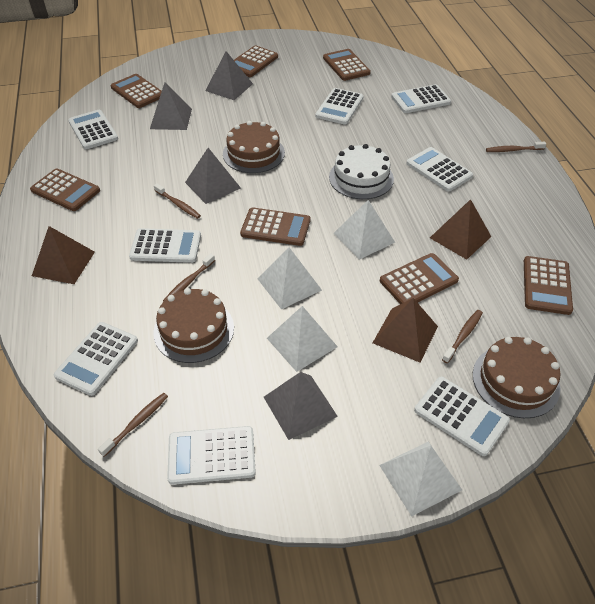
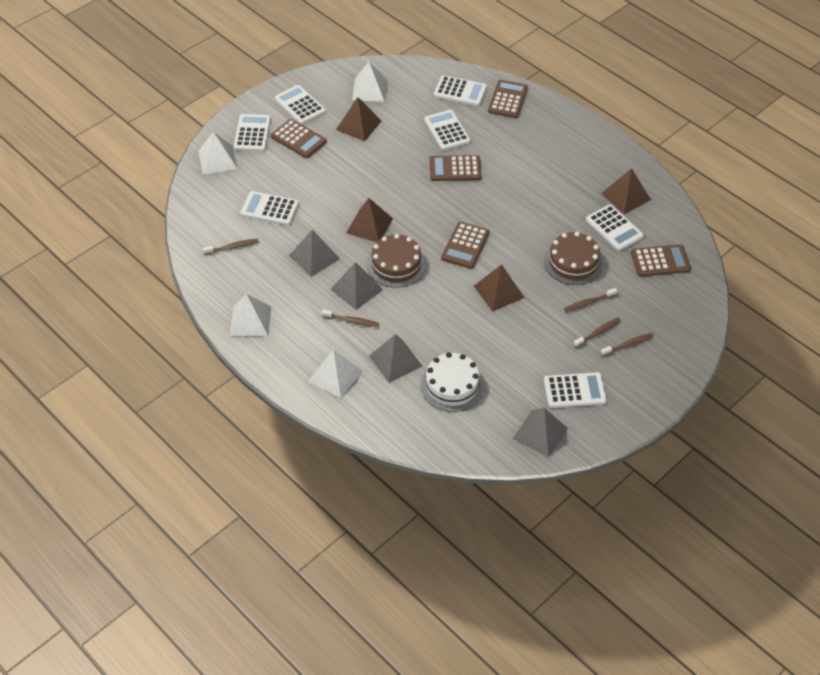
brown cake: 3 -> 2
brown calculator: 7 -> 5
brown pyramid: 3 -> 4
white calculator: 8 -> 7

